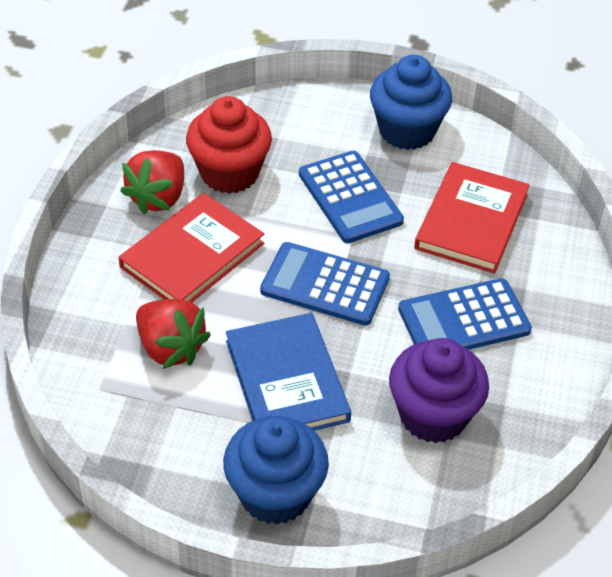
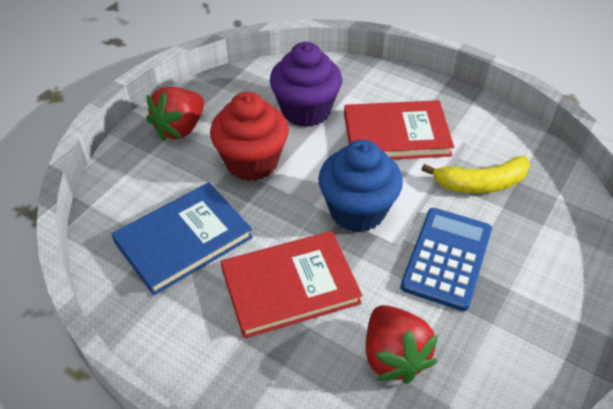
blue calculator: 3 -> 1
blue cupcake: 2 -> 1
yellow banana: 0 -> 1

